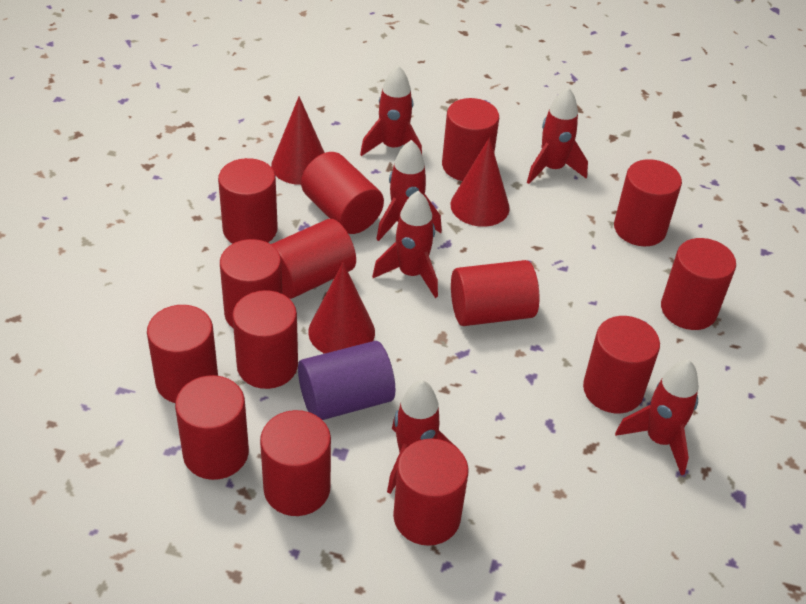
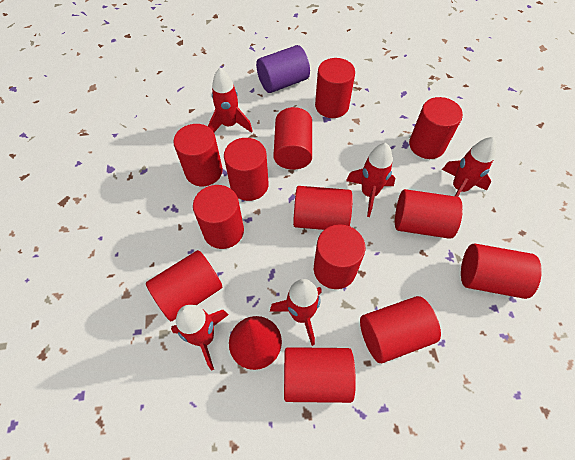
red cone: 3 -> 1
red cylinder: 14 -> 13
red rocket: 6 -> 5

